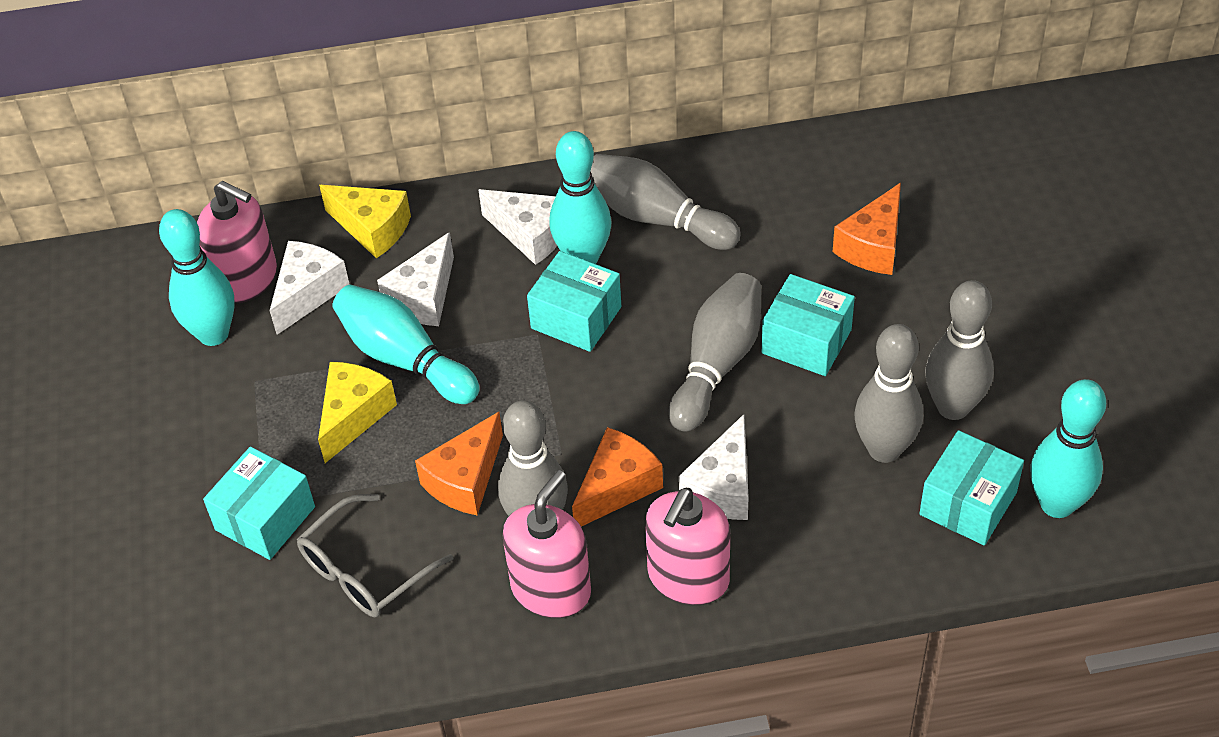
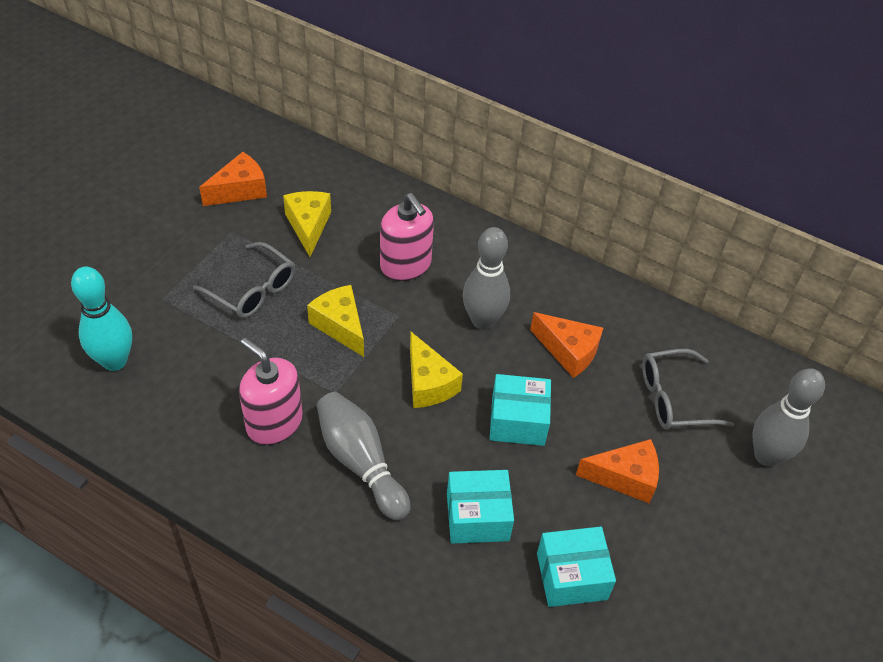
grey bowling pin: 5 -> 3
grey glasses: 1 -> 2
pink soap dispenser: 3 -> 2
turquoise bowling pin: 4 -> 1
turquoise box: 4 -> 3
white cheese: 4 -> 0
yellow cheese: 2 -> 3

